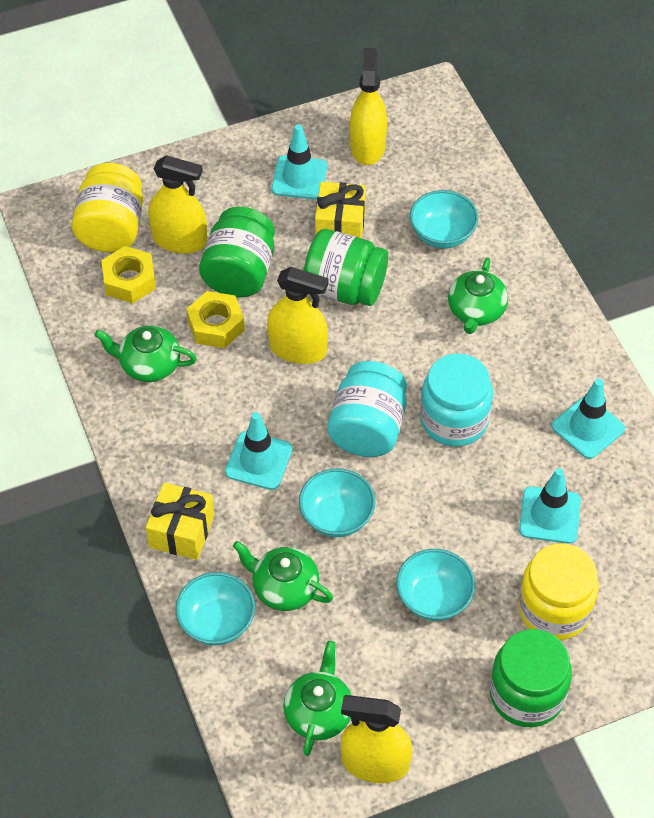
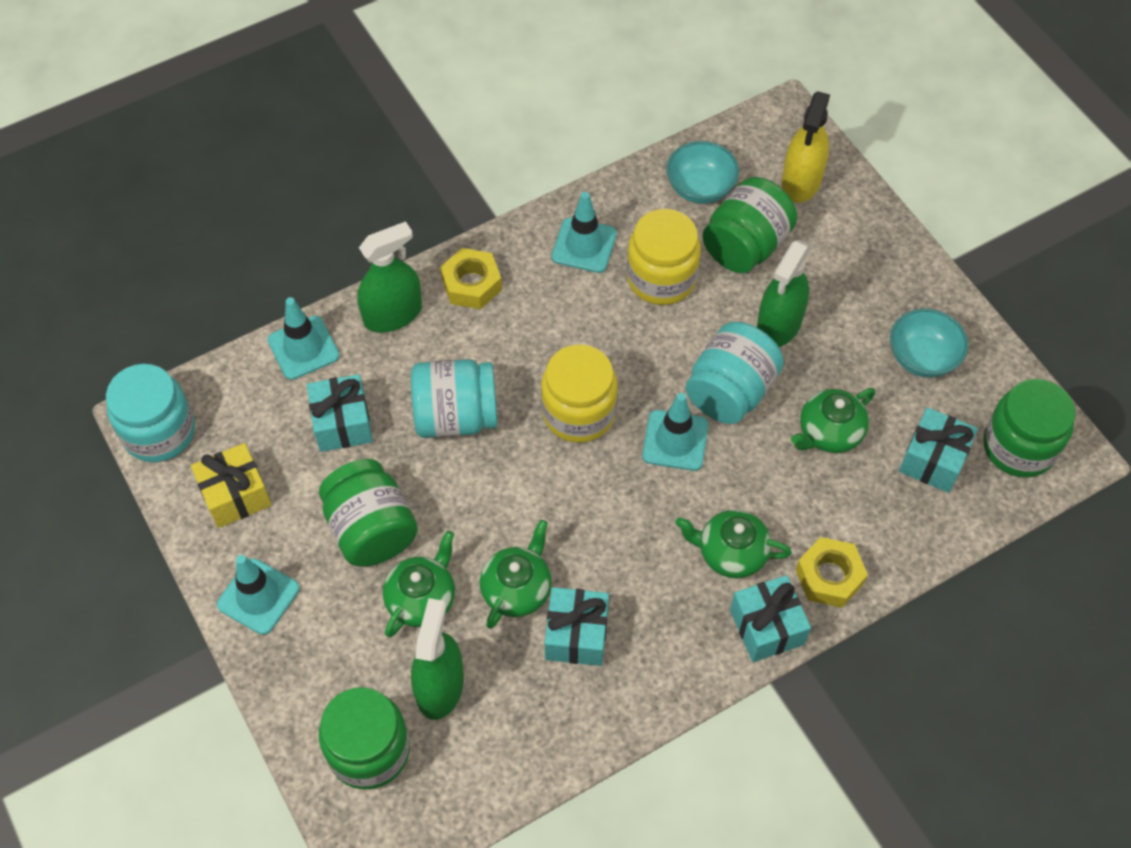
green jar: 3 -> 4
green spray bottle: 0 -> 3
turquoise bowl: 4 -> 2
turquoise gift: 0 -> 4
turquoise jar: 2 -> 3
yellow gift: 2 -> 1
yellow spray bottle: 4 -> 1

